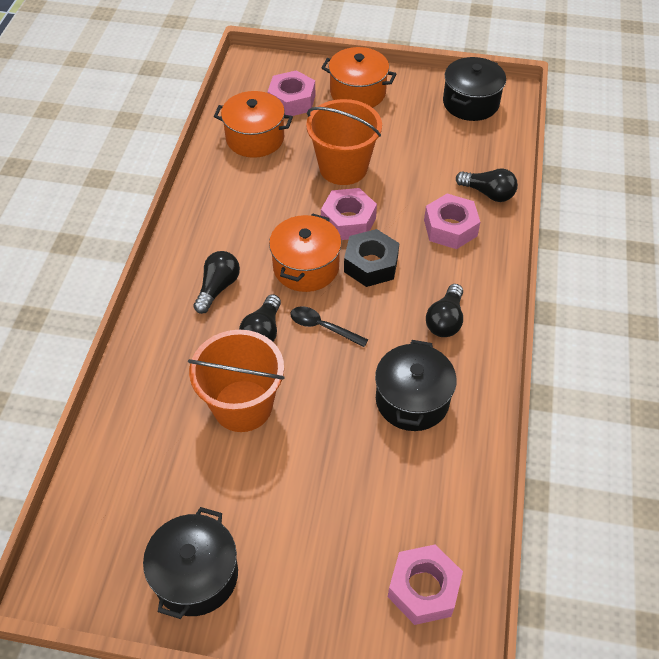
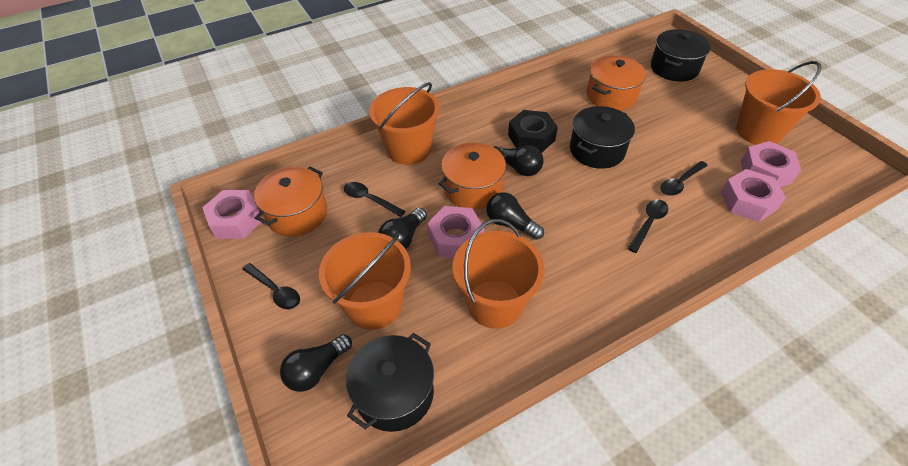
black spoon: 1 -> 4
orange bucket: 2 -> 4

